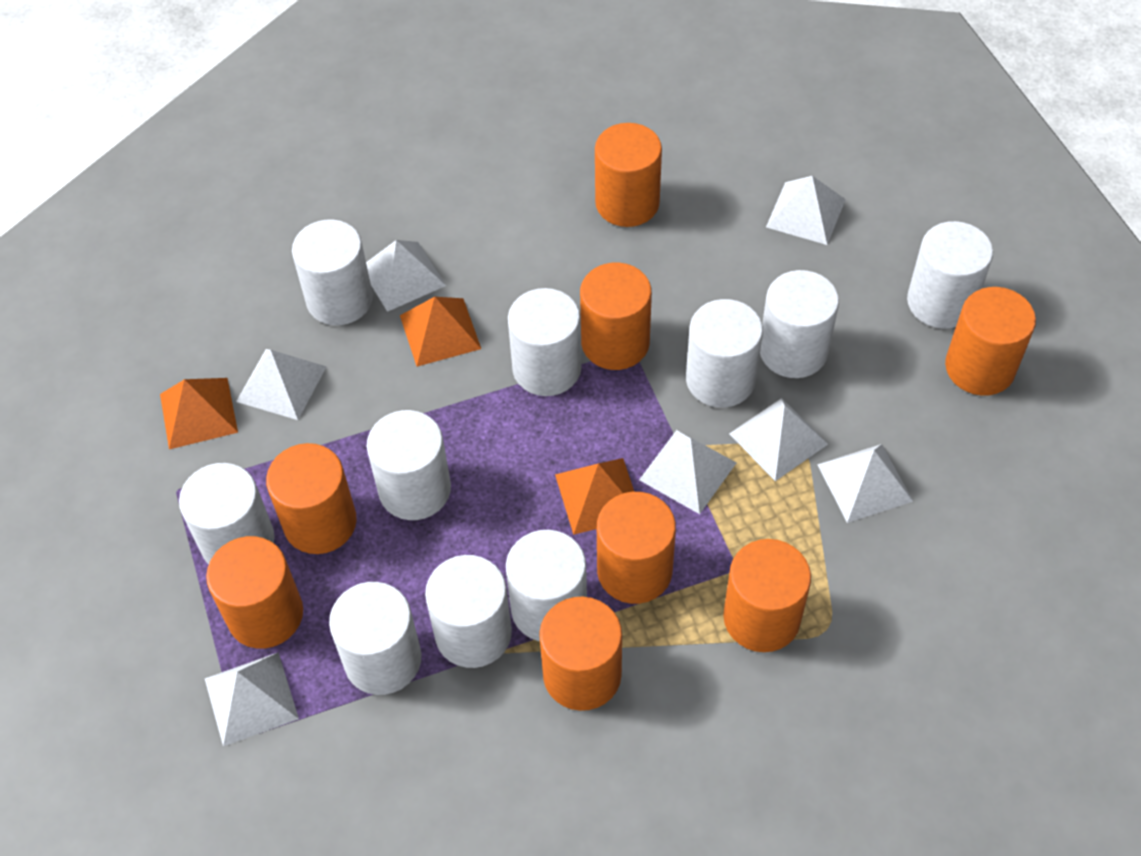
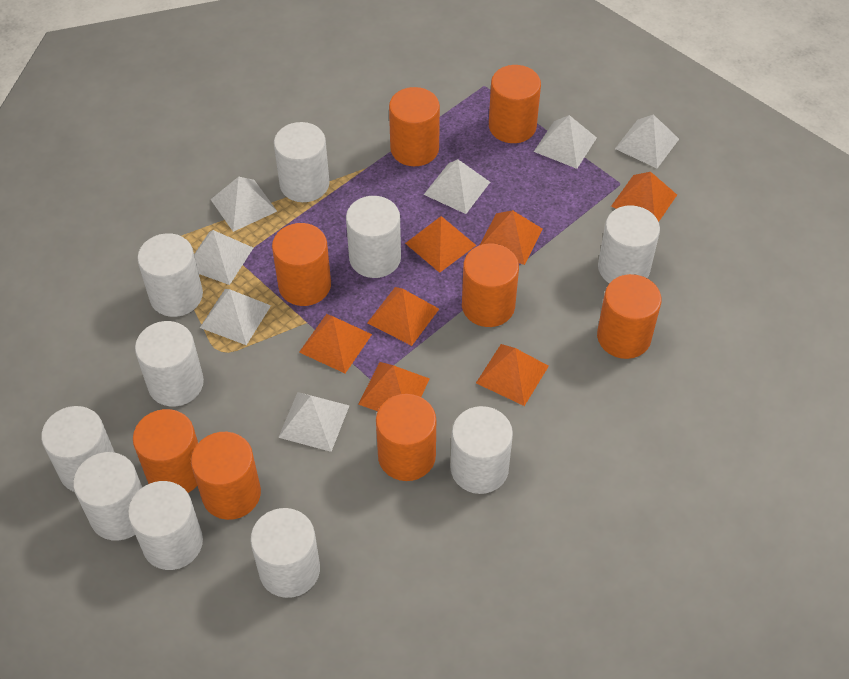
orange pyramid: 3 -> 7

